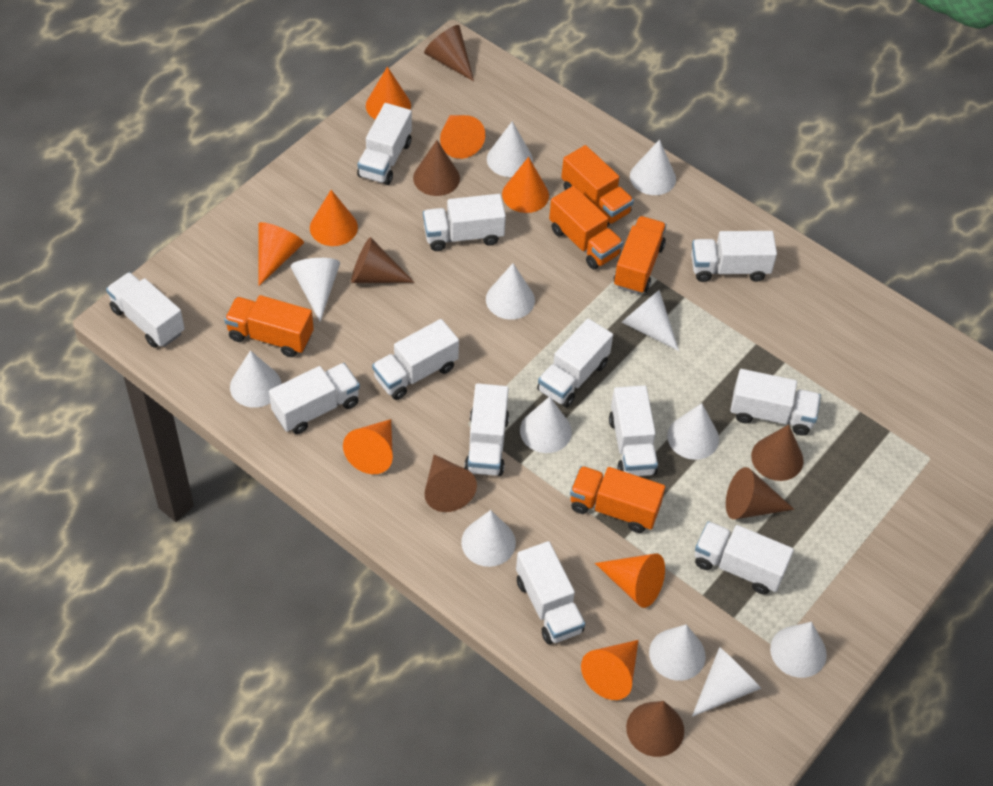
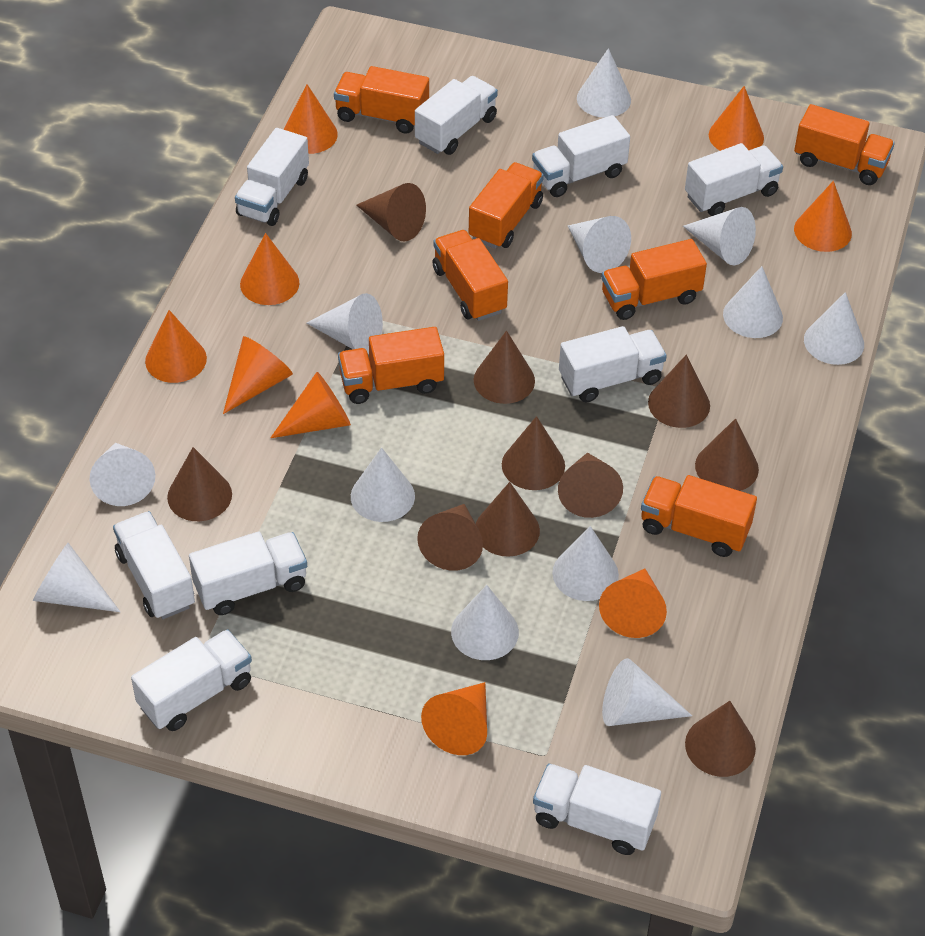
brown cone: 7 -> 10
orange cone: 8 -> 9
orange truck: 5 -> 7
white truck: 12 -> 9

